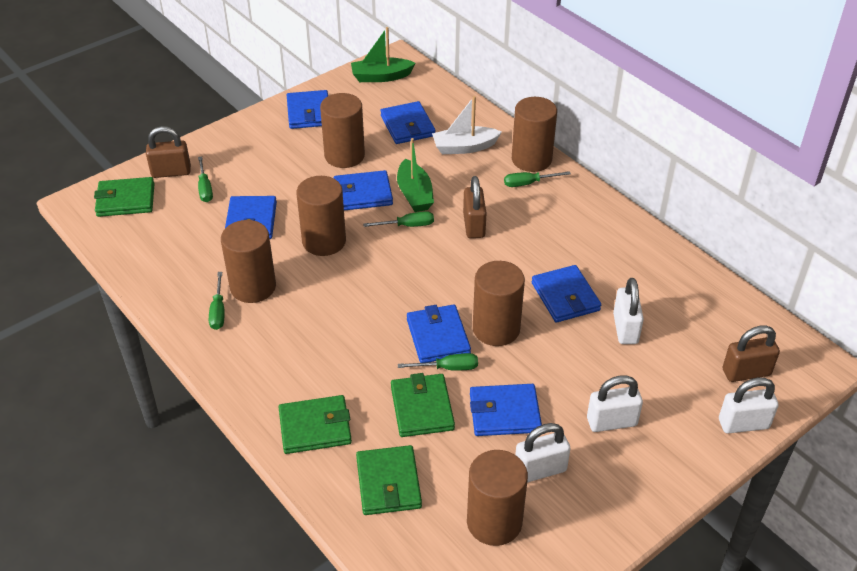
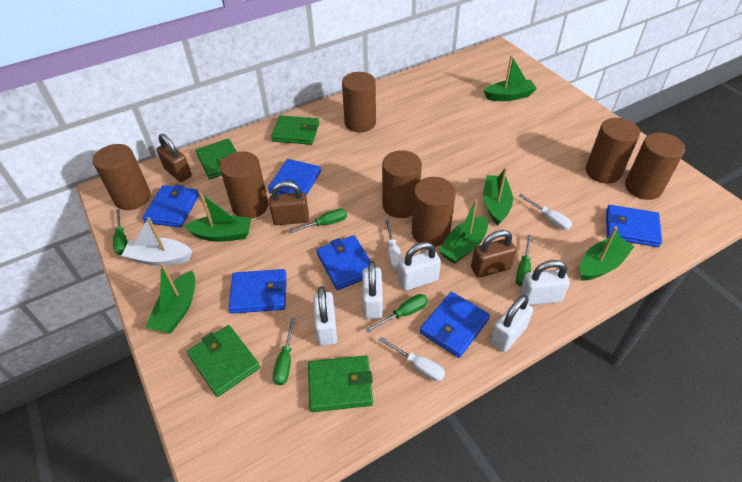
blue wallet: 7 -> 6
brown cylinder: 6 -> 7
green boat: 2 -> 6
white padlock: 4 -> 5
white screwdriver: 0 -> 3

